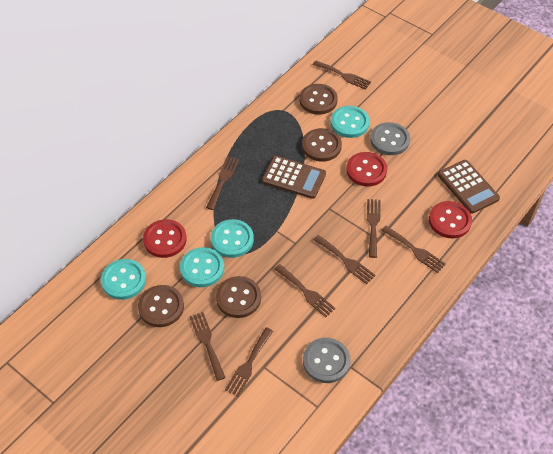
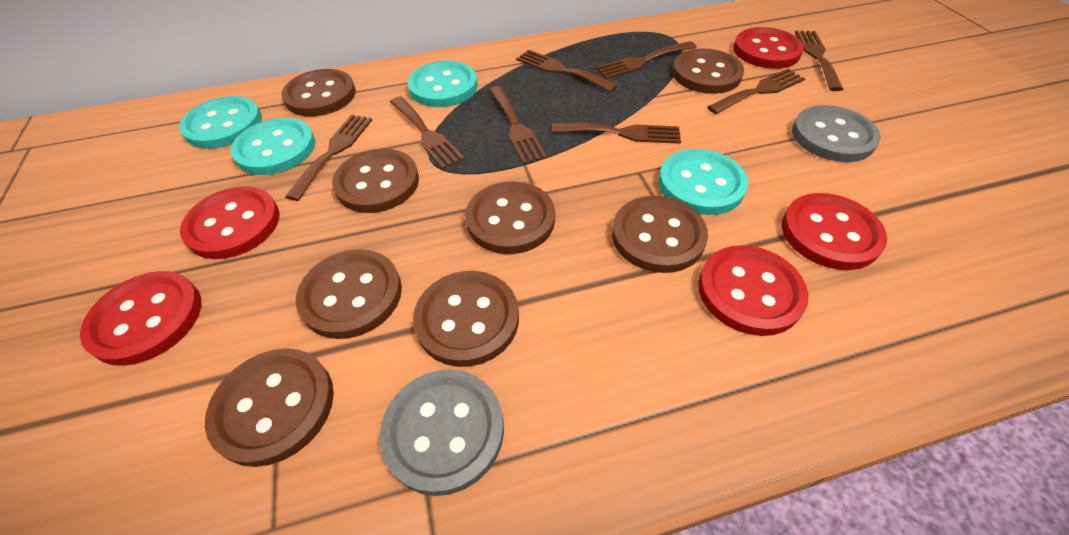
brown button: 4 -> 8
brown calculator: 2 -> 0
red button: 3 -> 5

